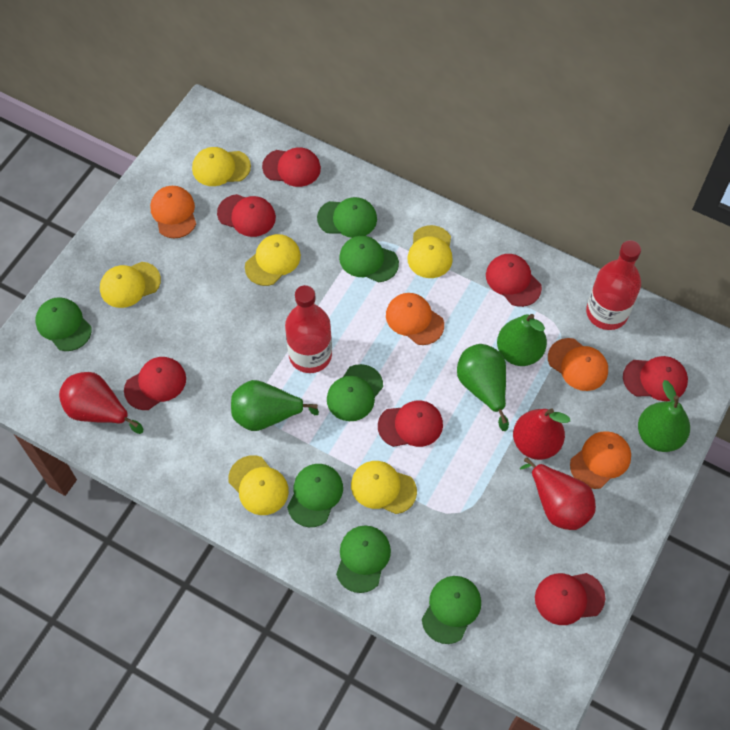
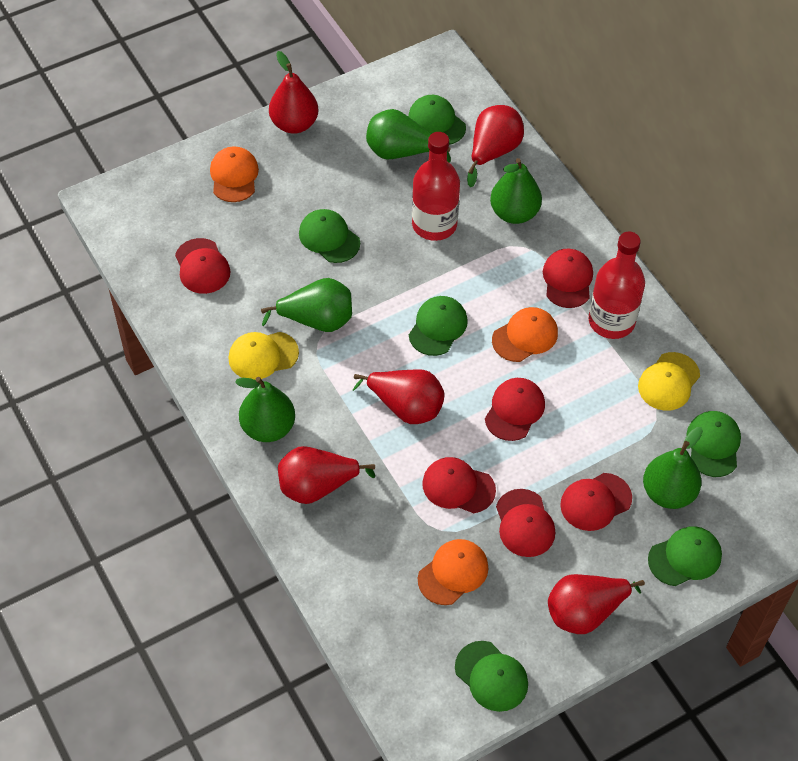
green cap: 7 -> 6
green pear: 4 -> 5
orange cap: 4 -> 3
red cap: 7 -> 6
red pear: 3 -> 5
yellow cap: 6 -> 2

